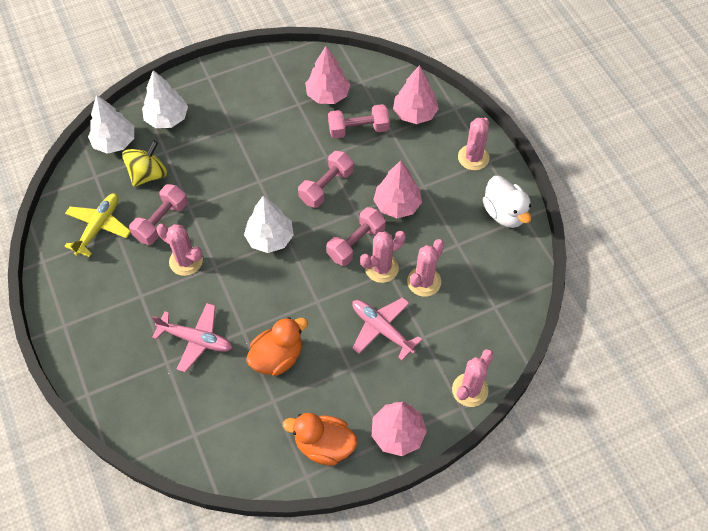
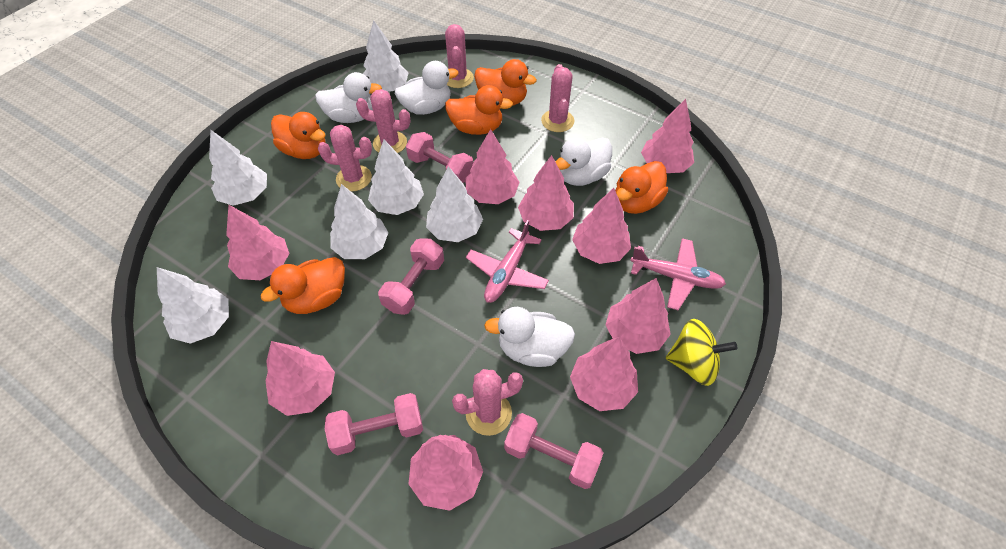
orange duck: 2 -> 5
pink tree: 4 -> 9
white duck: 1 -> 4
white tree: 3 -> 6
yellow plane: 1 -> 0

